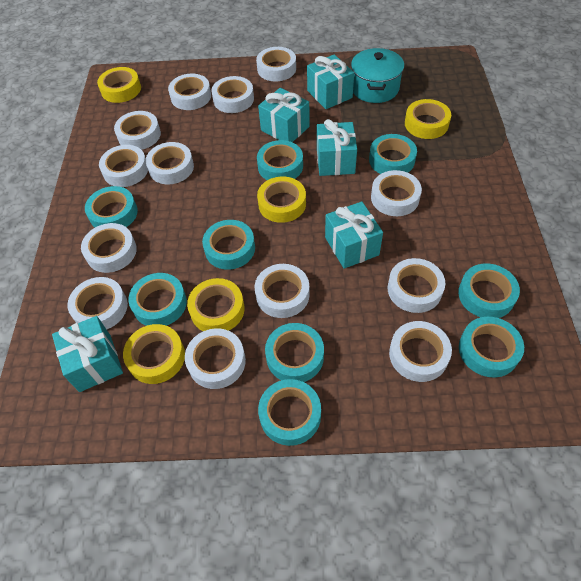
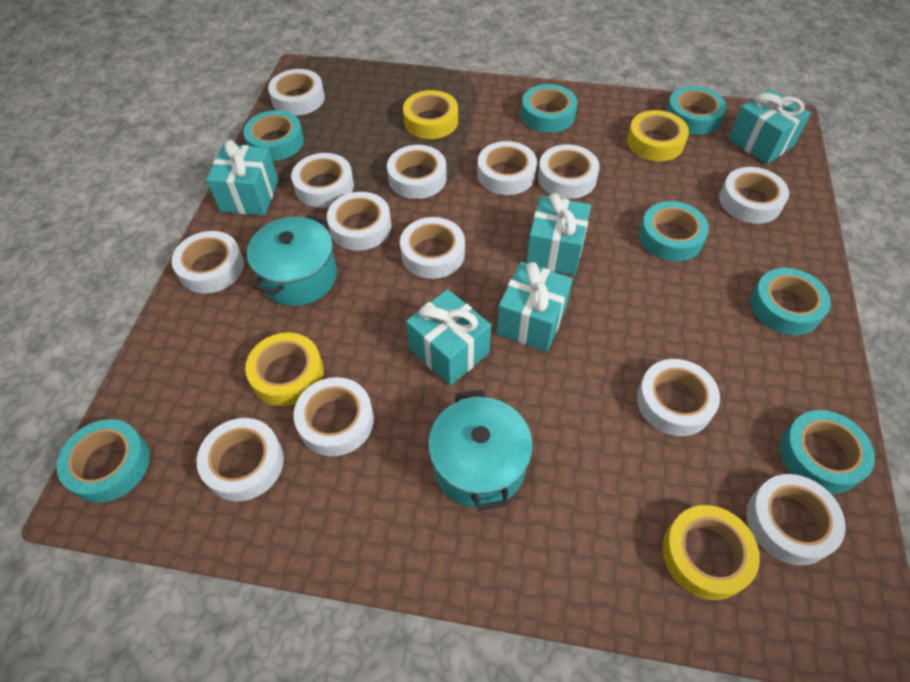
turquoise pot: 1 -> 2
turquoise tape: 9 -> 7
yellow tape: 5 -> 4

